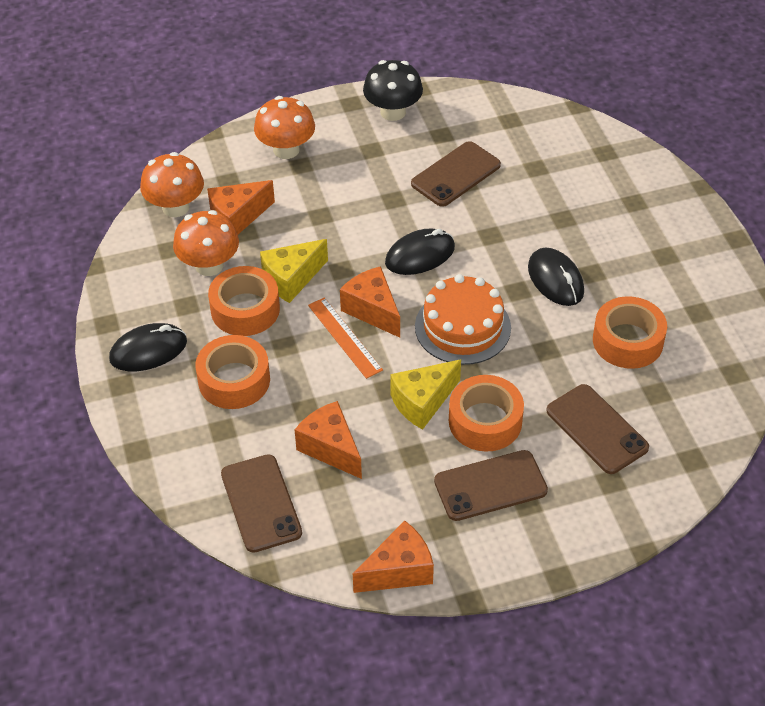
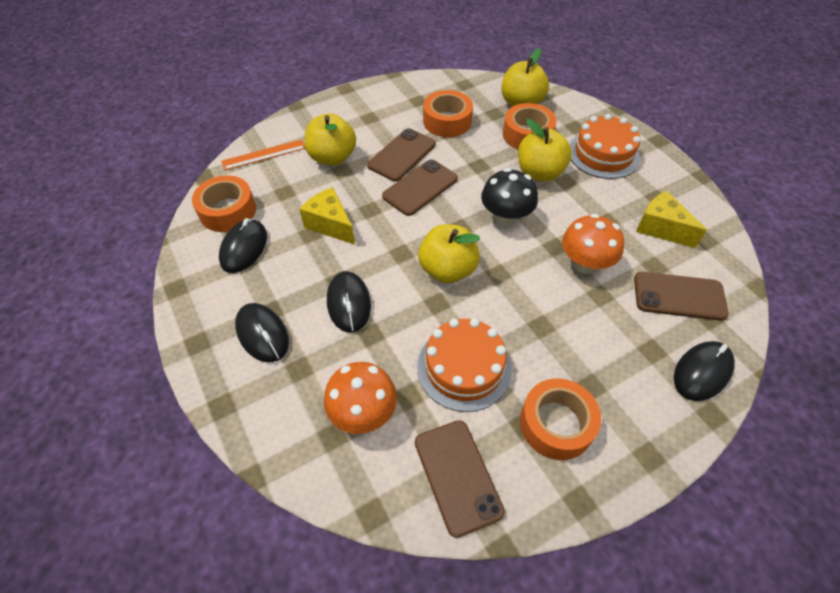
black mouse: 3 -> 4
orange cake: 1 -> 2
orange cheese: 4 -> 0
orange mushroom: 3 -> 2
yellow apple: 0 -> 4

